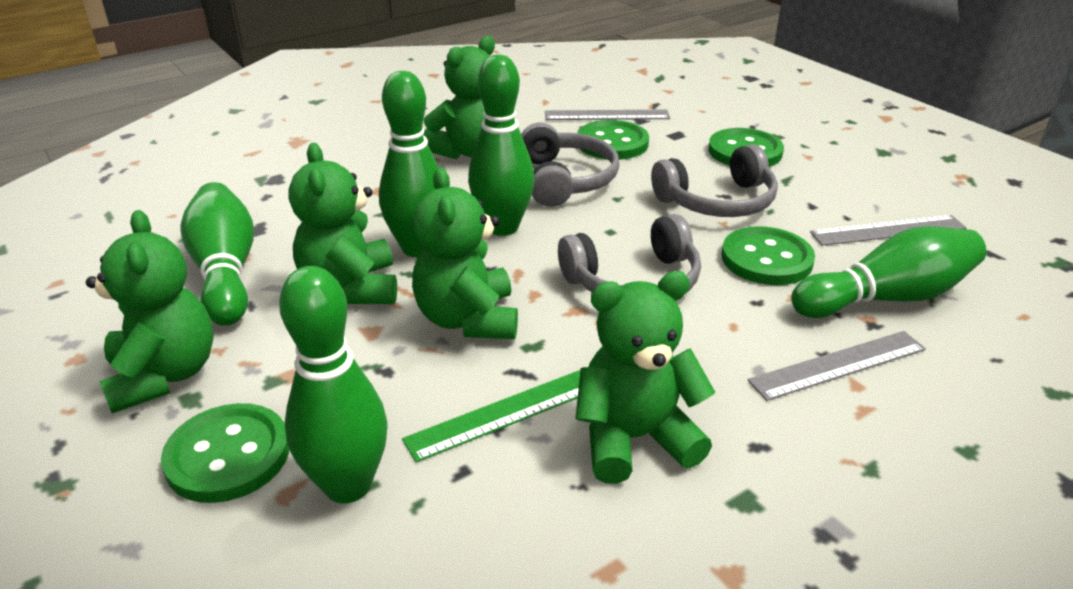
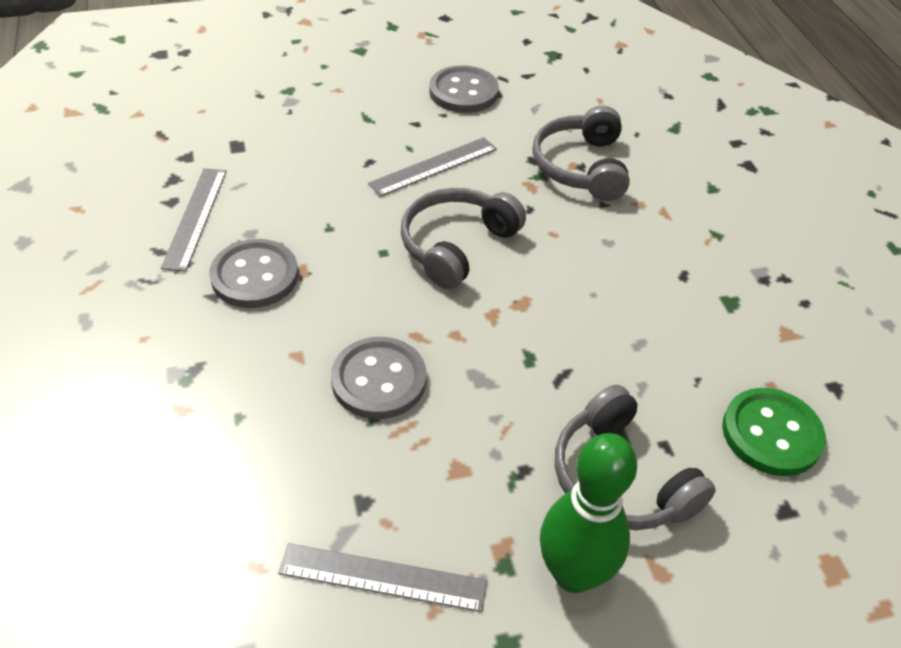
green bowling pin: 5 -> 1
green button: 4 -> 1
green ruler: 1 -> 0
green teddy bear: 5 -> 0
grey button: 0 -> 3

